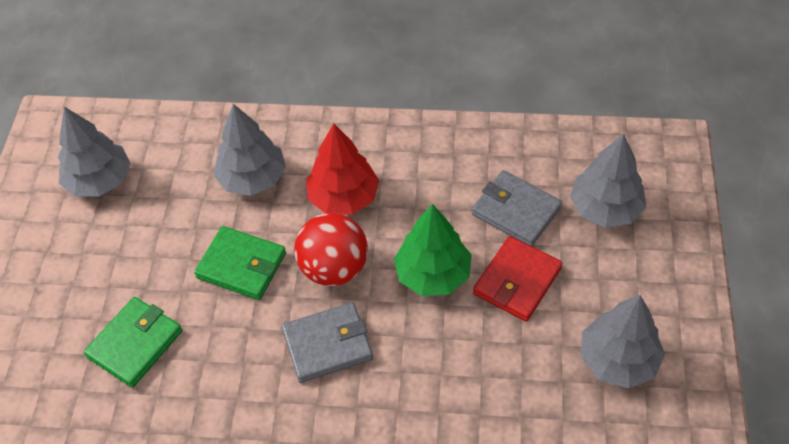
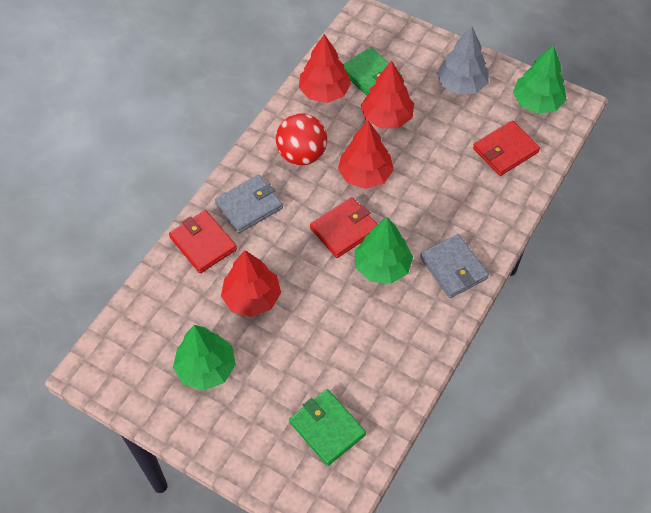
green tree: 1 -> 3
grey tree: 4 -> 1
red tree: 1 -> 4
red wallet: 1 -> 3

